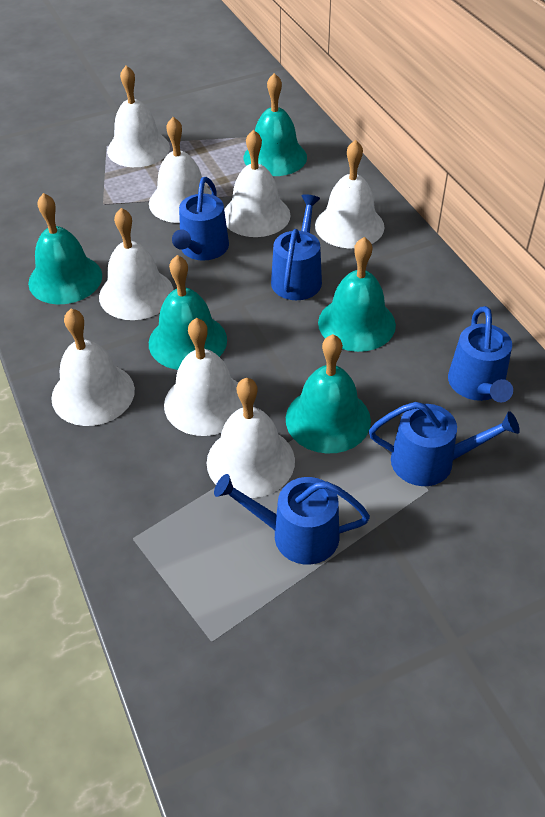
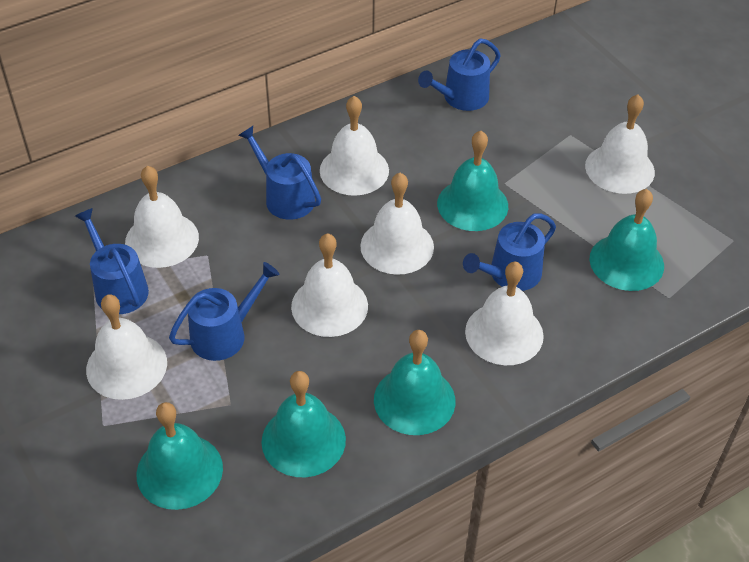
white bell: 8 -> 7

